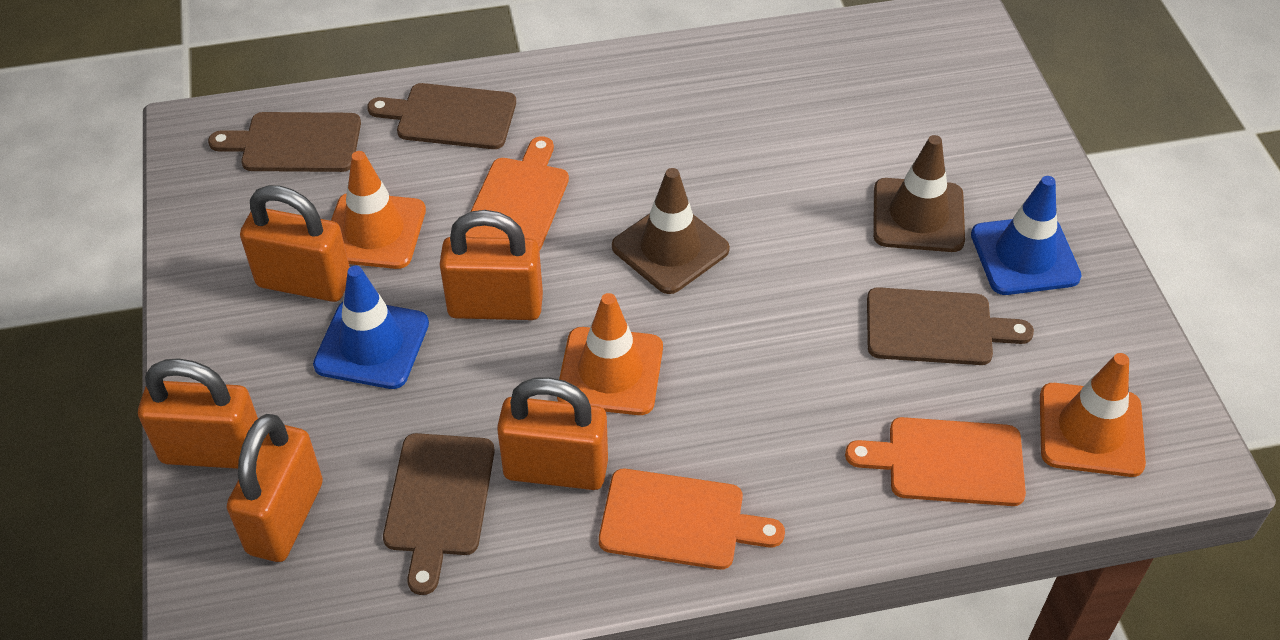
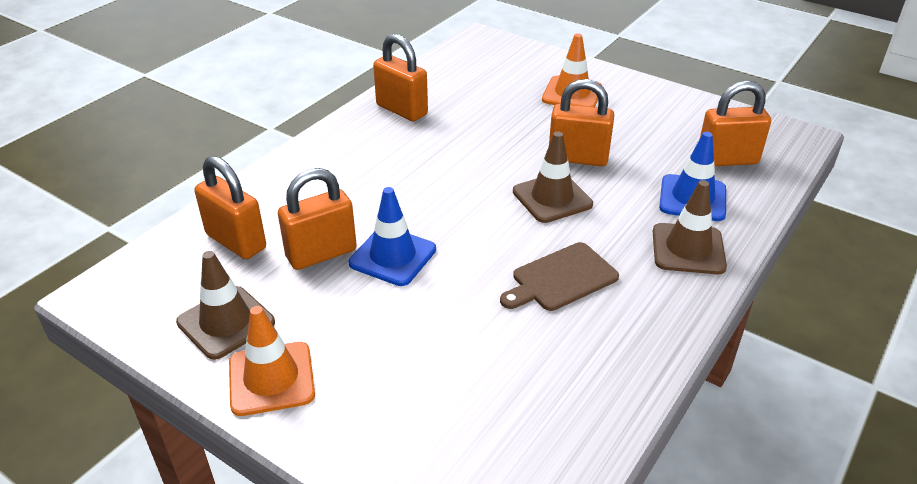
brown cutting board: 4 -> 1
brown traffic cone: 2 -> 3
orange cutting board: 3 -> 0
orange traffic cone: 3 -> 2

